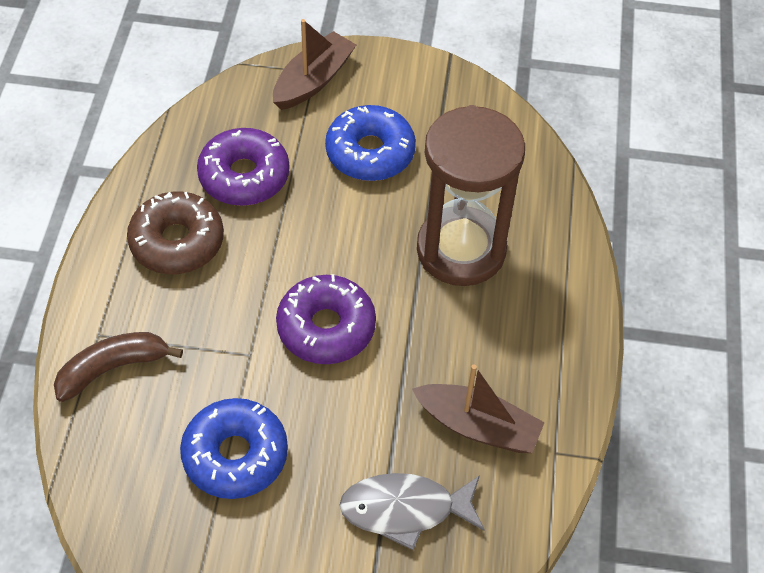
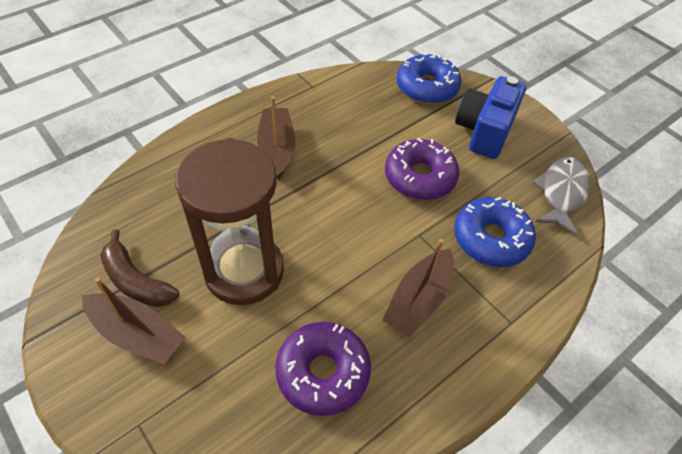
blue camera: 0 -> 1
brown boat: 2 -> 3
brown donut: 1 -> 0

